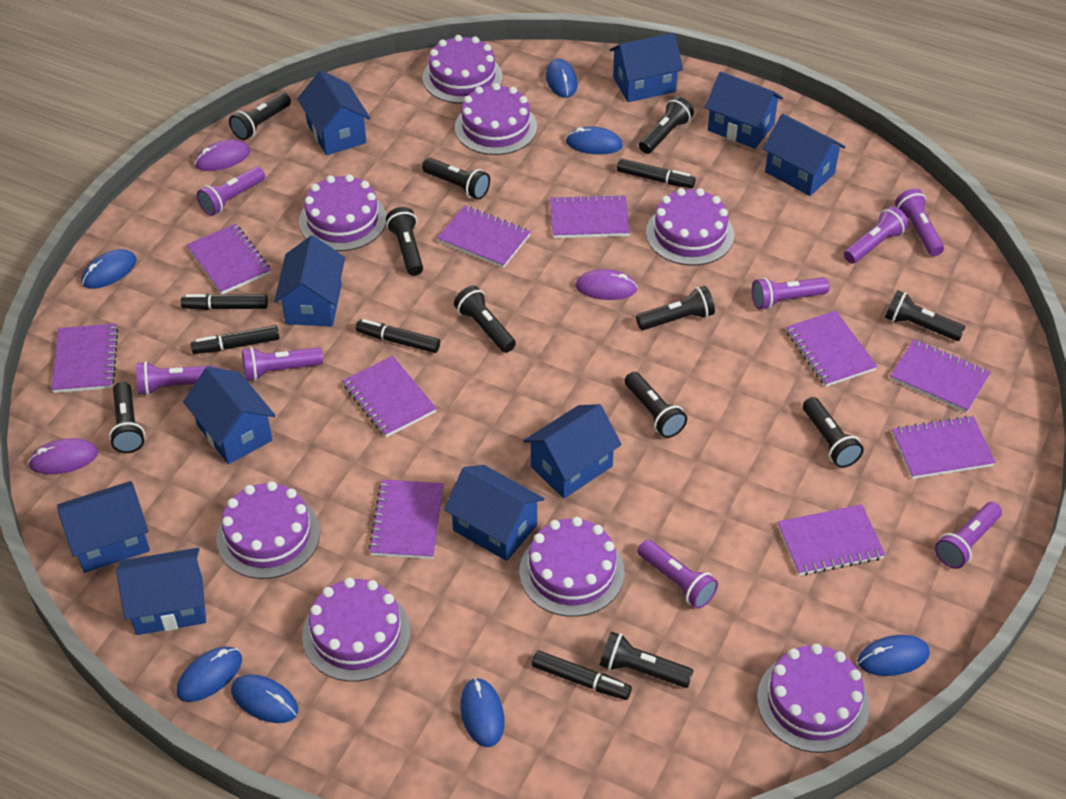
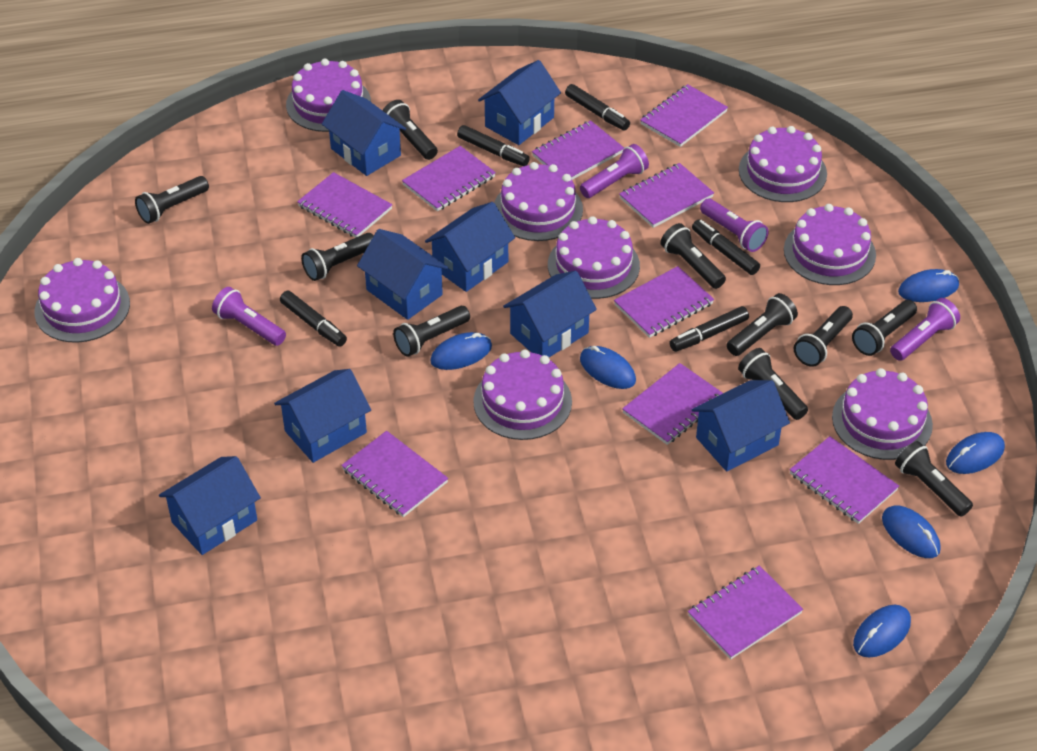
black flashlight: 11 -> 10
blue house: 10 -> 8
blue mouse: 7 -> 6
purple flashlight: 8 -> 4
purple mouse: 3 -> 0

